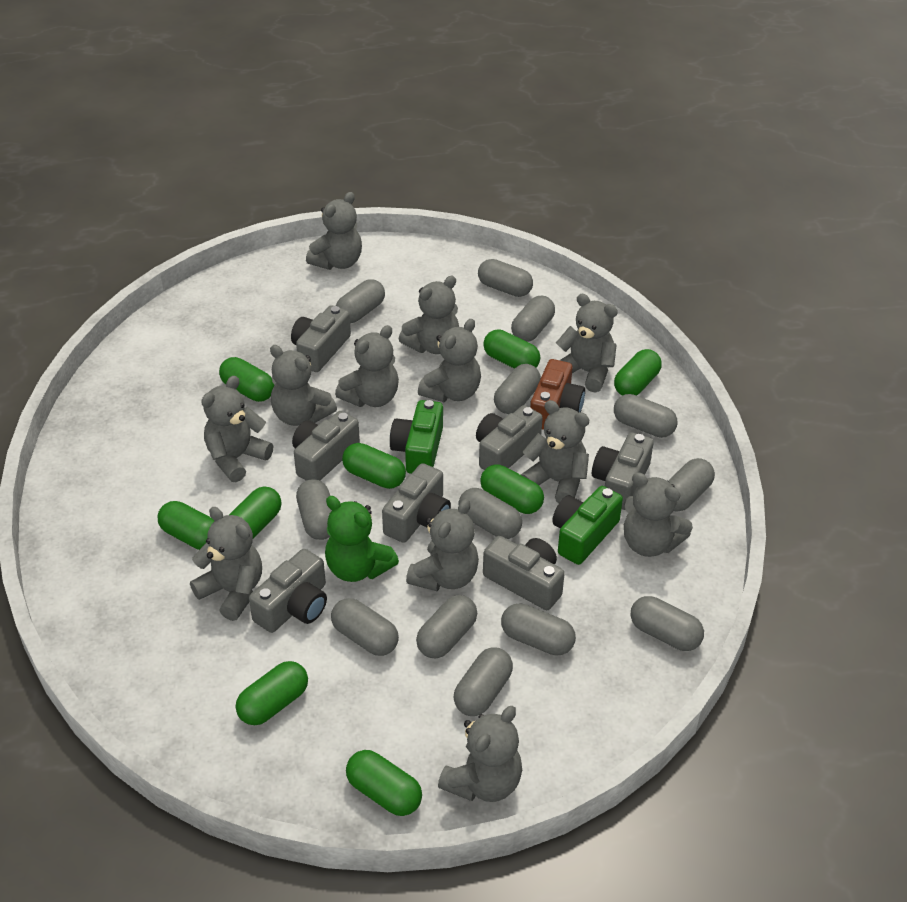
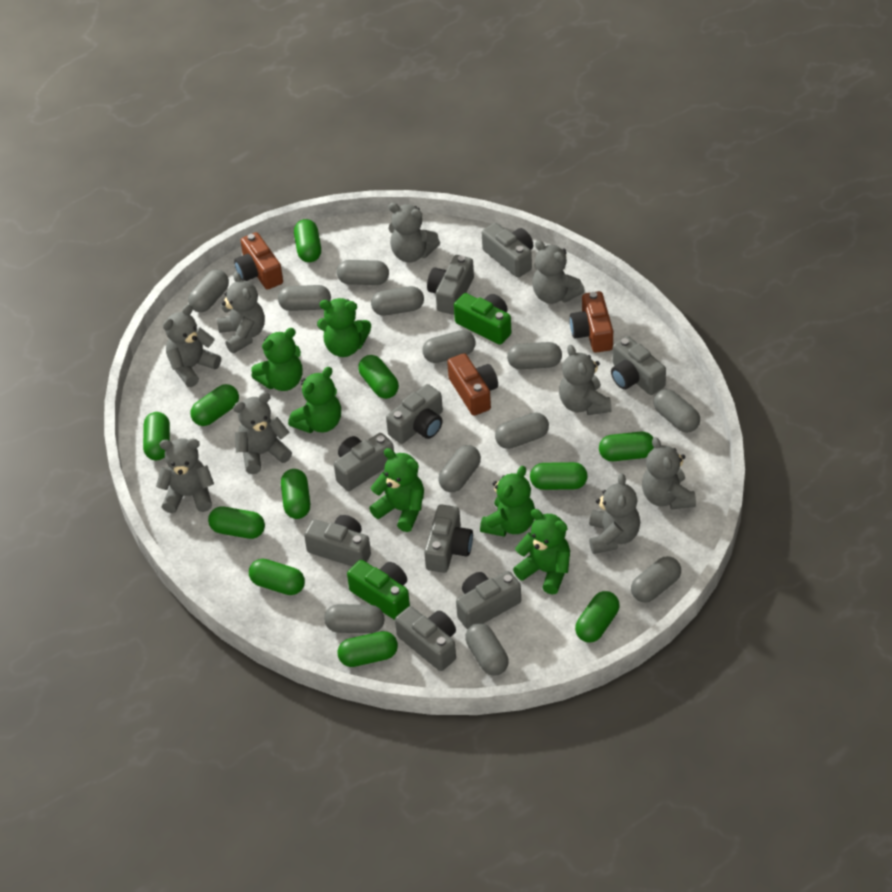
brown camera: 1 -> 3
green capsule: 9 -> 11
green teddy bear: 1 -> 6
grey camera: 7 -> 9
grey capsule: 13 -> 12
grey teddy bear: 12 -> 9

